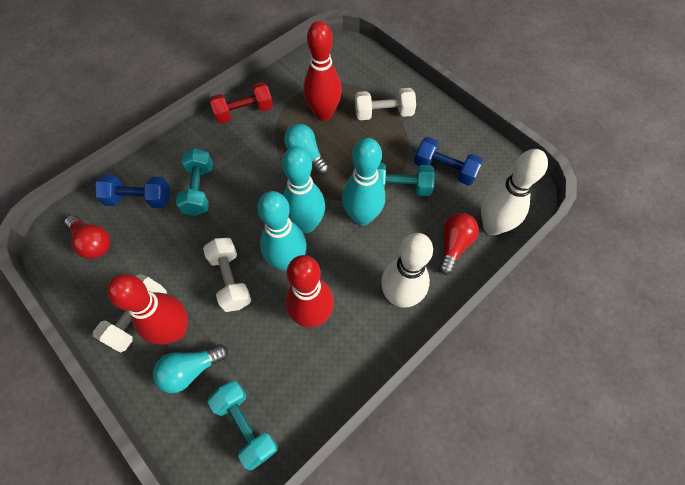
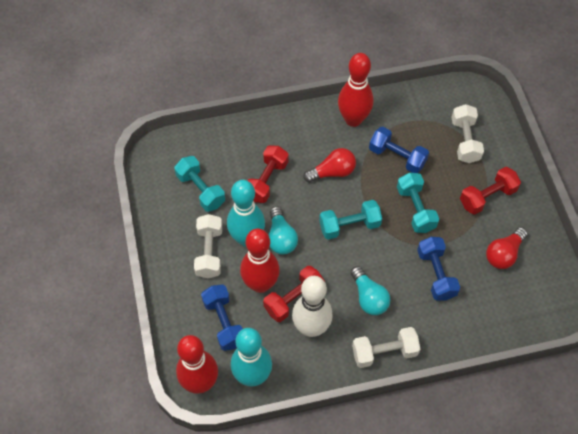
blue dumbbell: 2 -> 3
red dumbbell: 1 -> 3
turquoise bowling pin: 3 -> 2
white bowling pin: 2 -> 1

